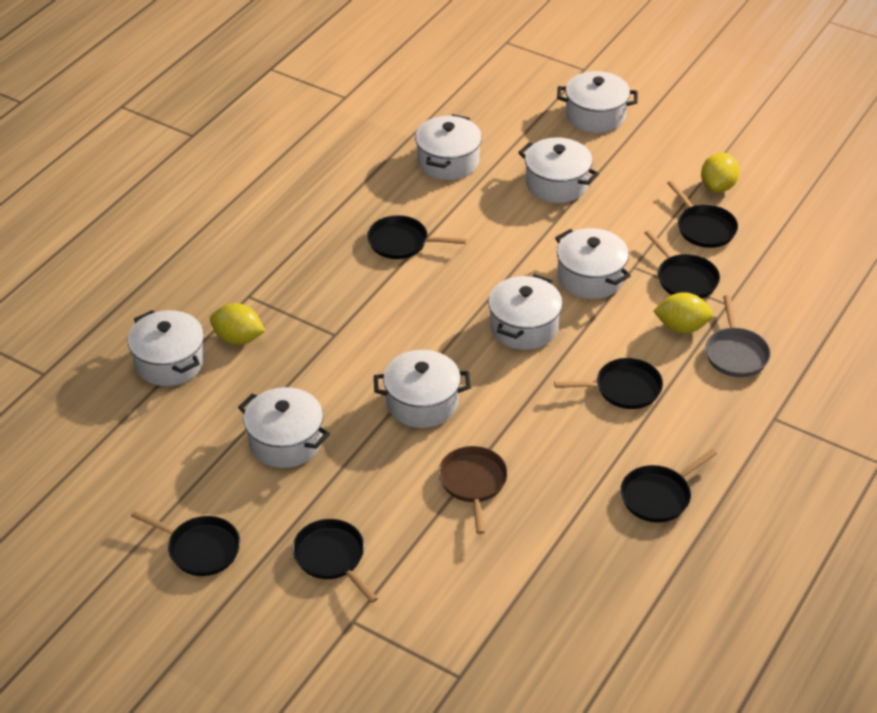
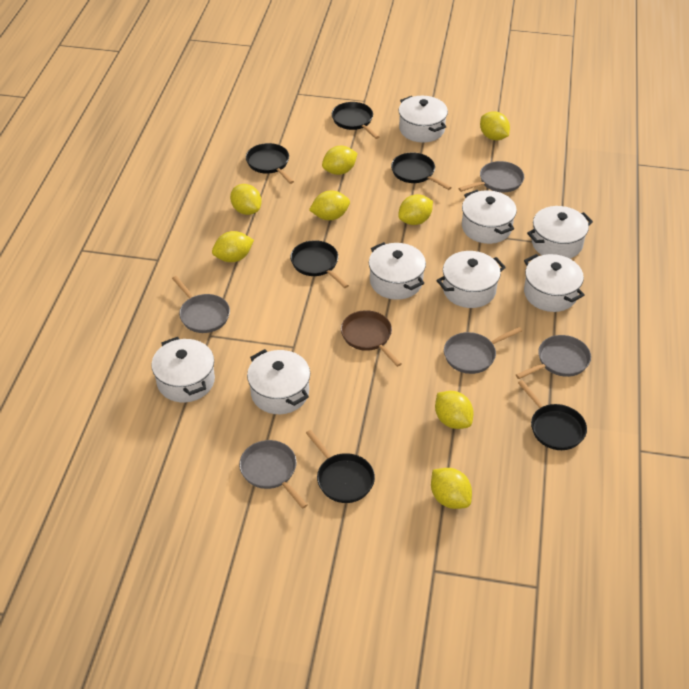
black pan: 7 -> 6
grey pan: 1 -> 5
yellow lemon: 3 -> 8

